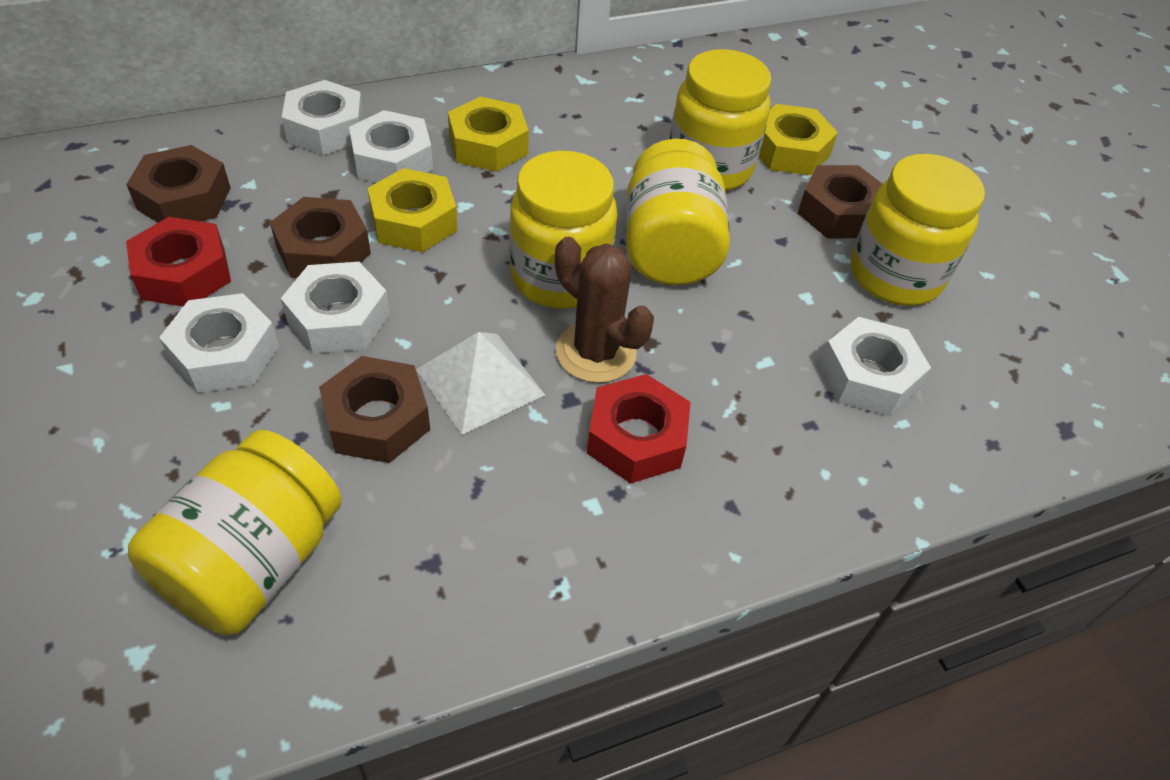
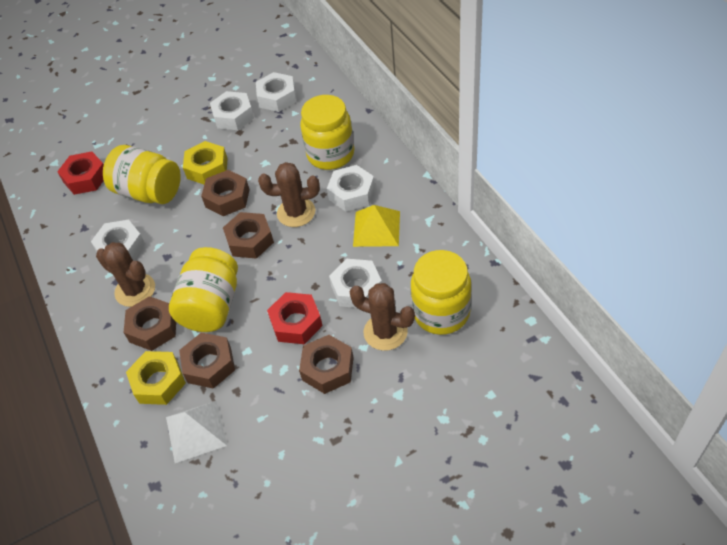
brown cactus: 1 -> 3
brown nut: 4 -> 5
yellow jar: 5 -> 4
yellow nut: 3 -> 2
yellow pyramid: 0 -> 1

